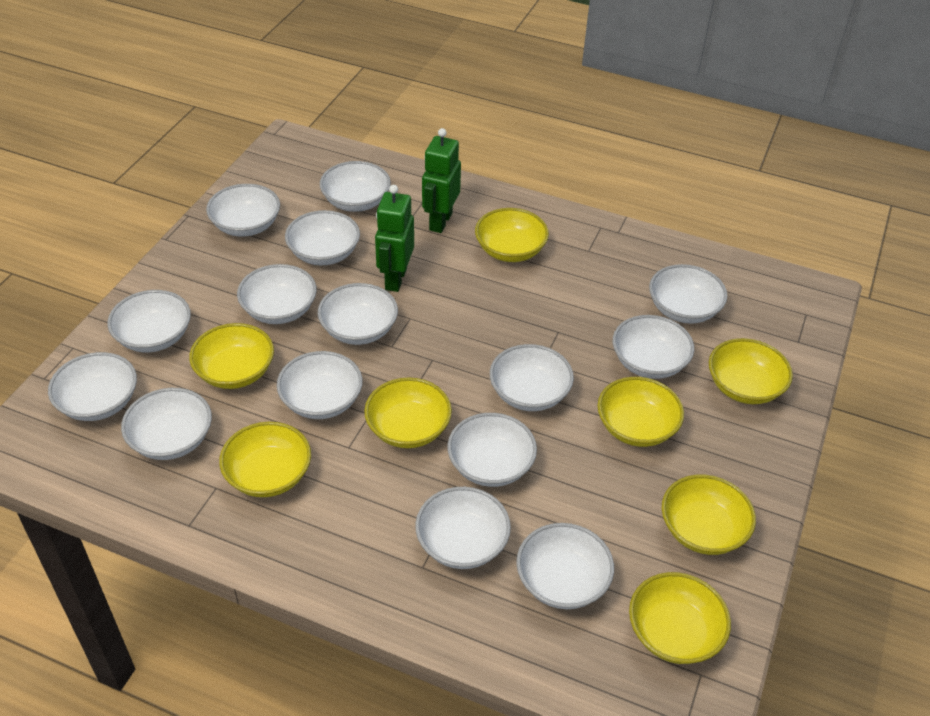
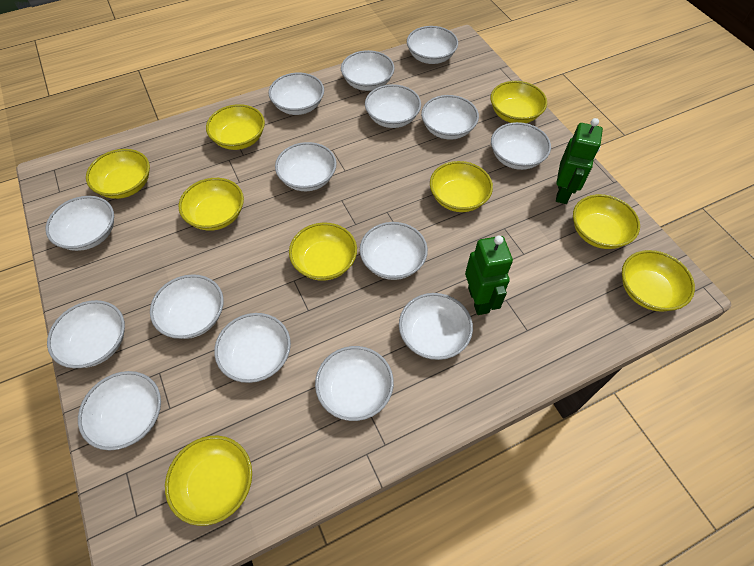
yellow bowl: 8 -> 9

